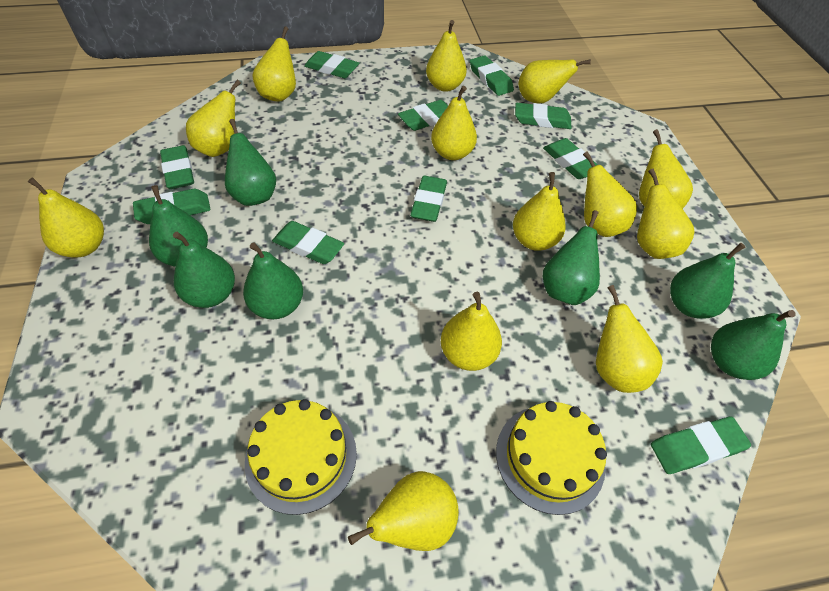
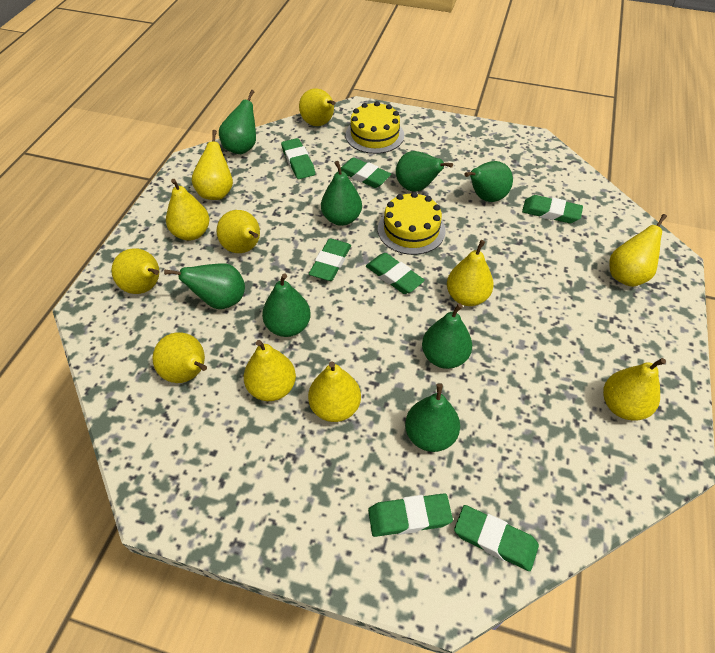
green eraser: 10 -> 7
green pear: 7 -> 8
yellow pear: 13 -> 11

